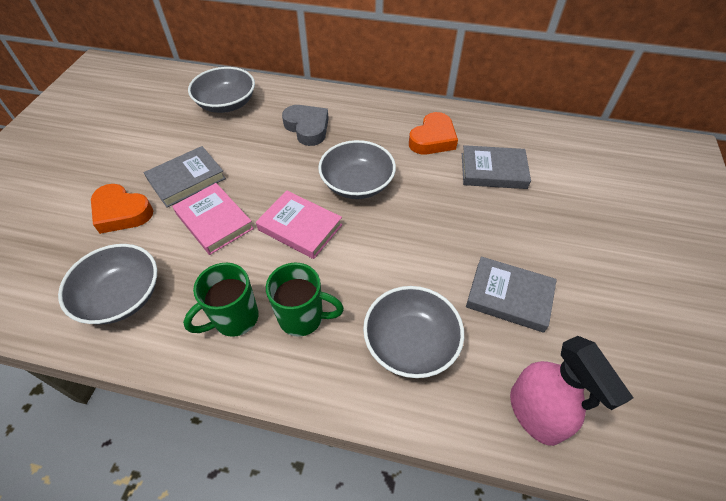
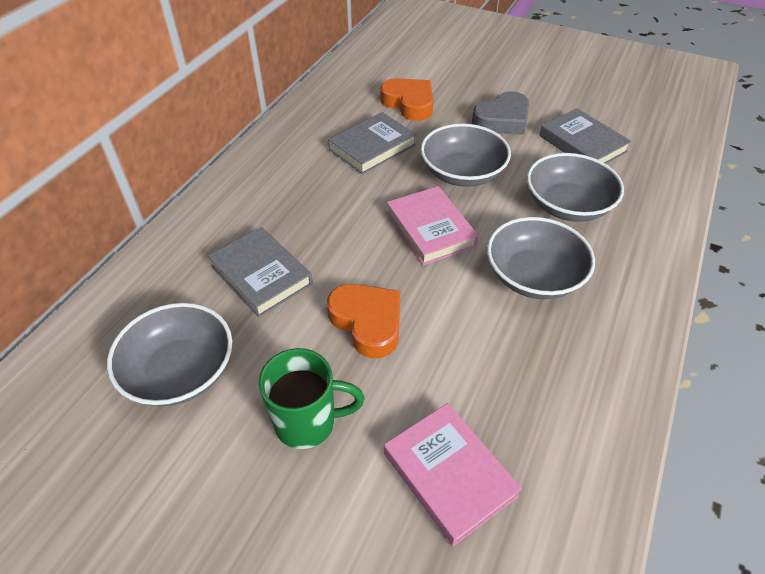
green mug: 2 -> 1
pink spray bottle: 1 -> 0

